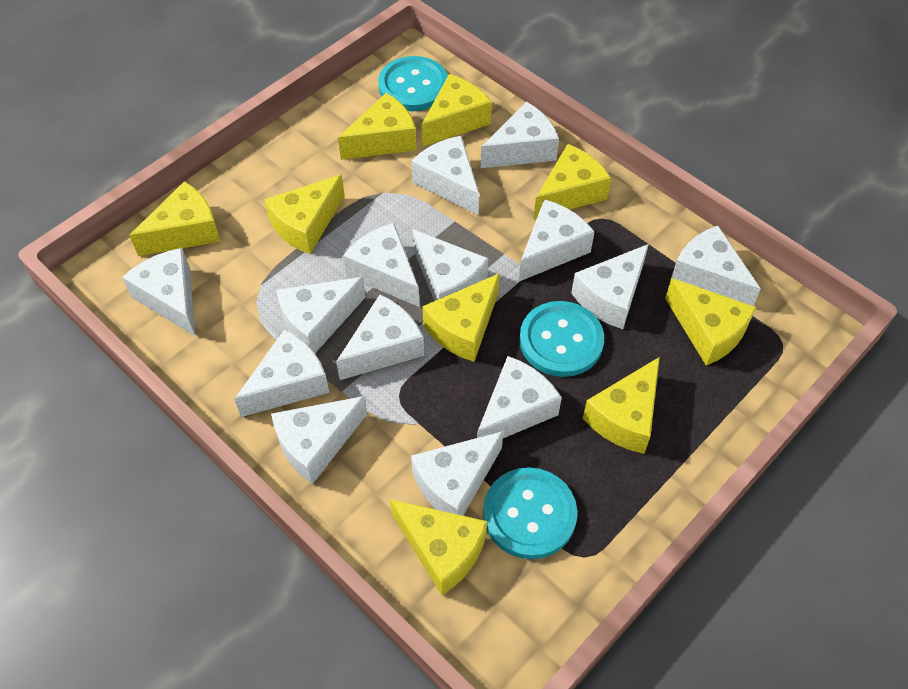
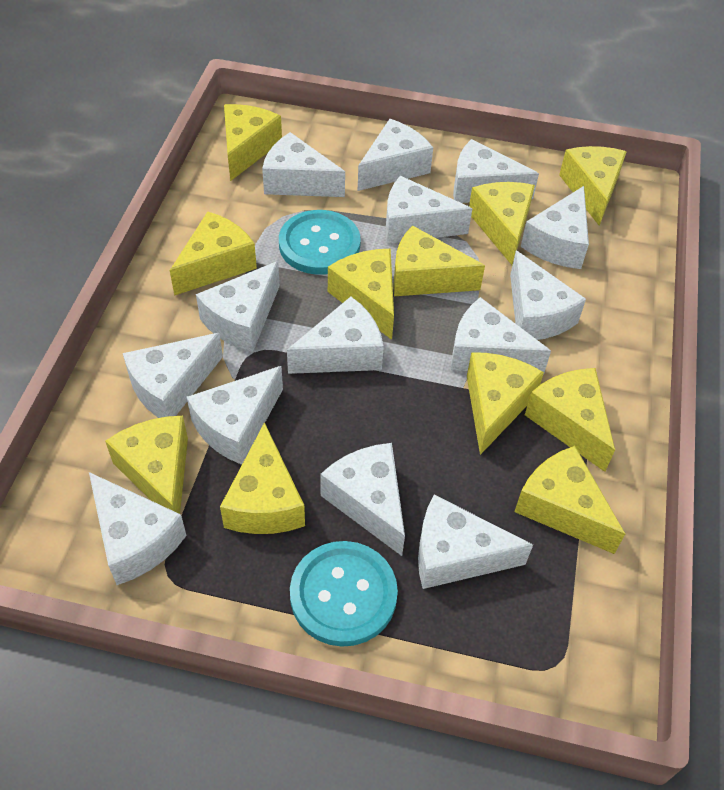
turquoise button: 3 -> 2
yellow cheese: 9 -> 11

